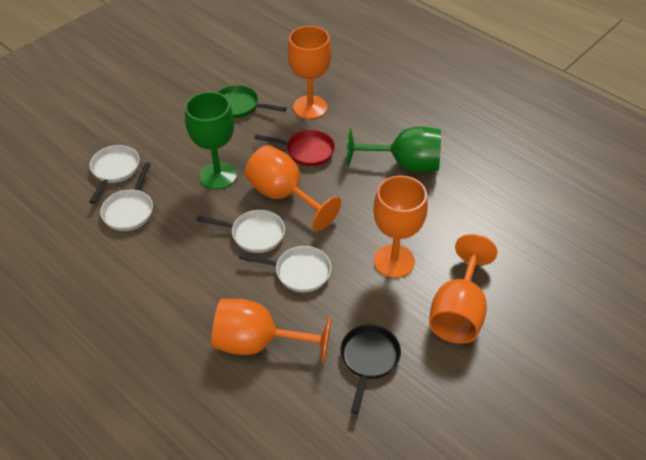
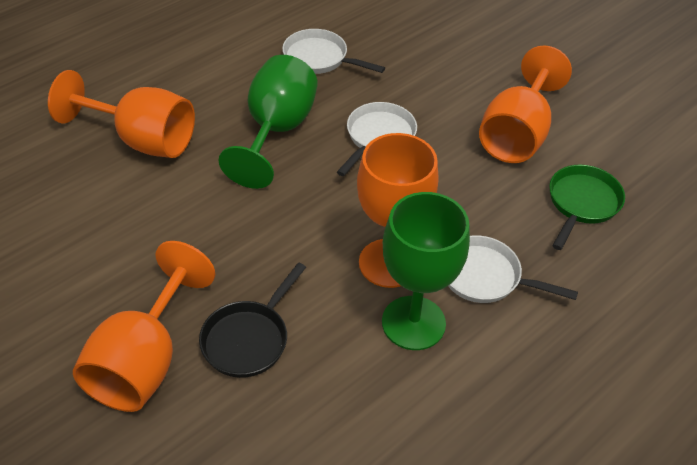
orange goblet: 5 -> 4
red pan: 1 -> 0
white pan: 4 -> 3

